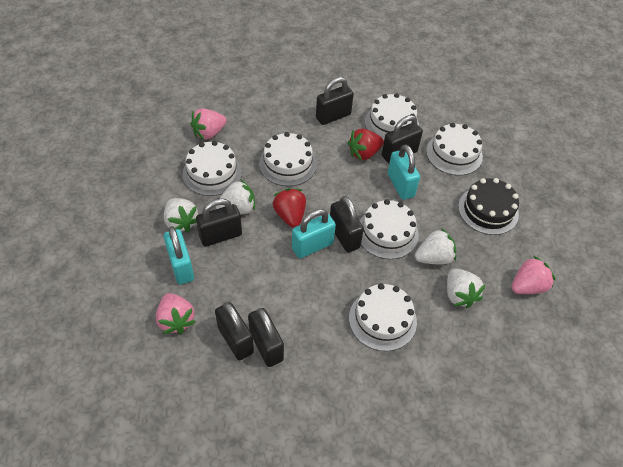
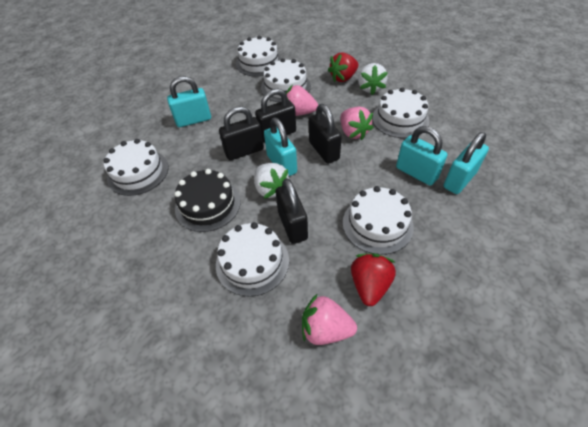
black padlock: 6 -> 4
turquoise padlock: 3 -> 4
white strawberry: 4 -> 2

